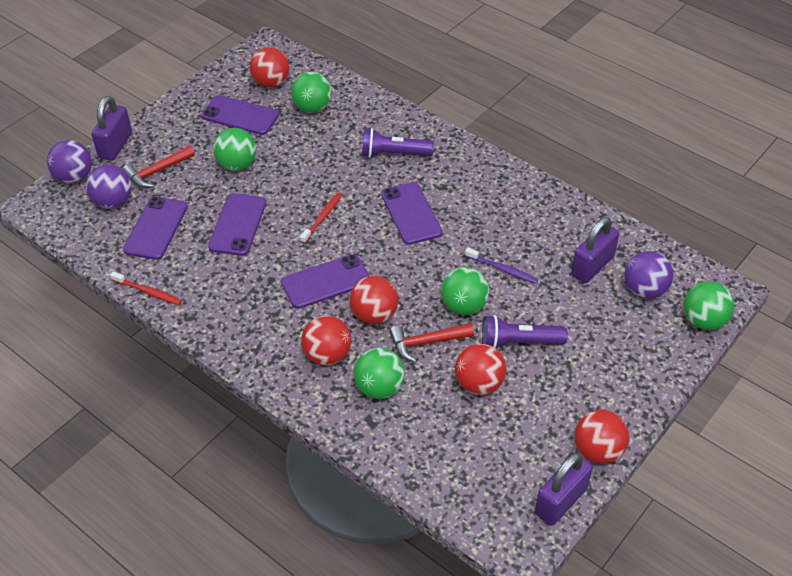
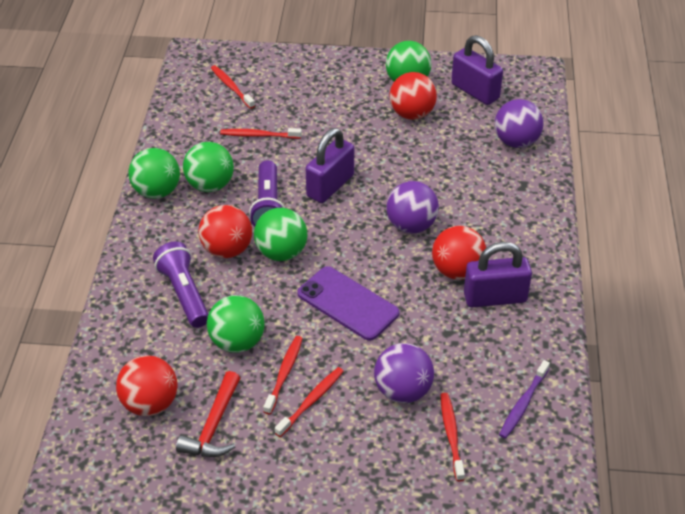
purple phone: 5 -> 1
red ball: 5 -> 4
red hammer: 2 -> 1
red toothbrush: 2 -> 5

